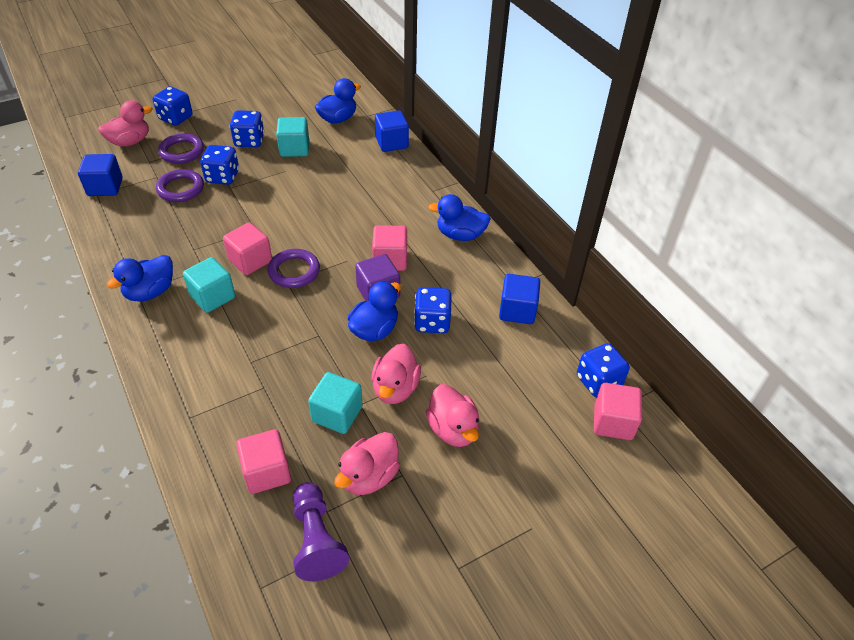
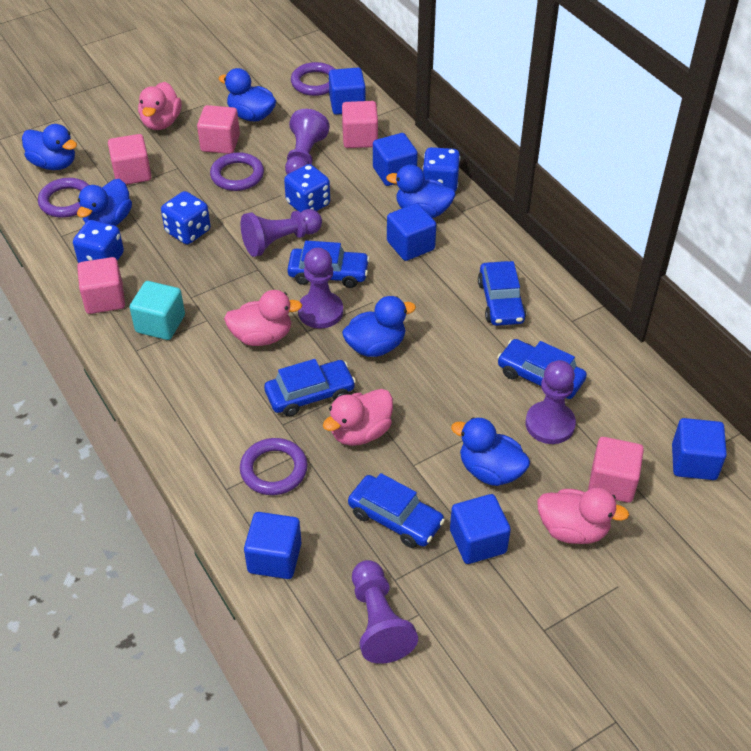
blue car: 0 -> 5
blue cube: 3 -> 6
blue dice: 5 -> 4
blue duck: 4 -> 6
pink cube: 4 -> 5
purple cube: 1 -> 0
purple pawn: 1 -> 5
purple ring: 3 -> 4
turquoise cube: 3 -> 1

